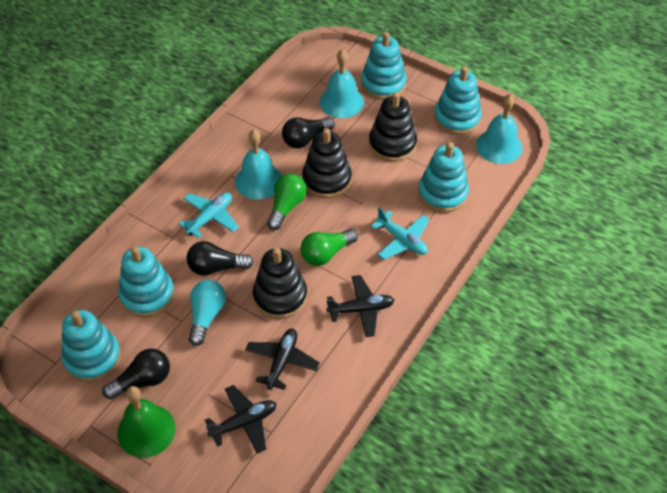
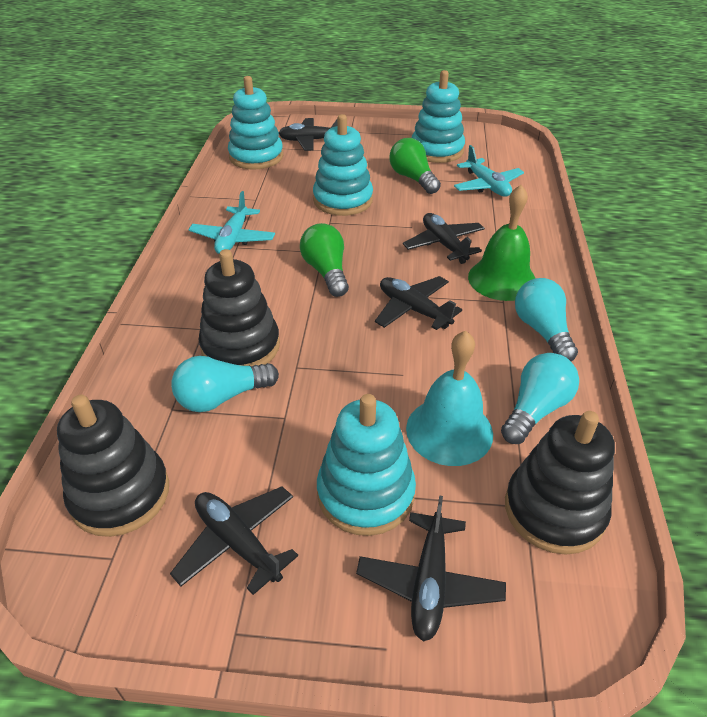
black light bulb: 3 -> 0
black plane: 3 -> 5
turquoise bell: 3 -> 1
turquoise light bulb: 1 -> 3
turquoise stacking toy: 5 -> 4

